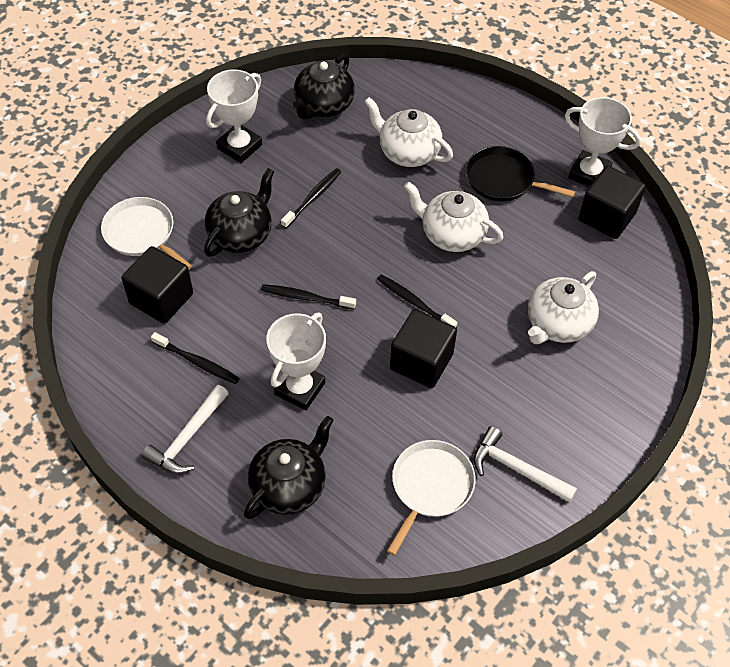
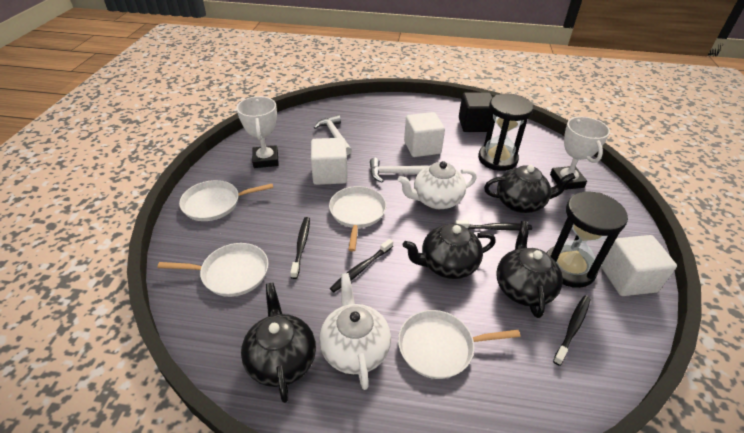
black cube: 3 -> 1
black hourglass: 0 -> 2
black pan: 1 -> 0
black teapot: 3 -> 4
white cube: 0 -> 3
white pan: 2 -> 4
white teapot: 3 -> 2
white trophy: 3 -> 2

